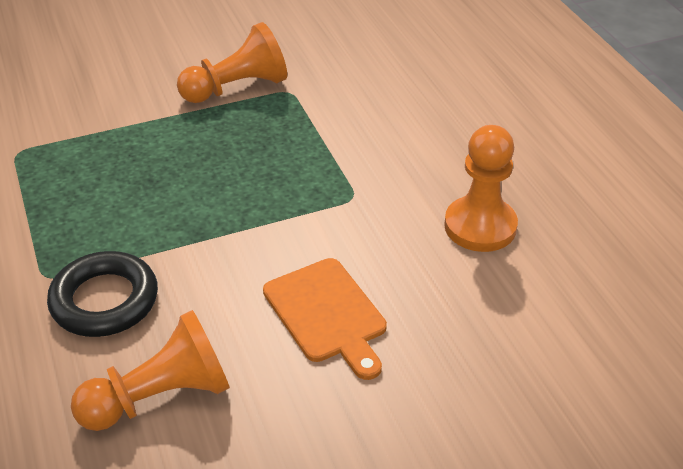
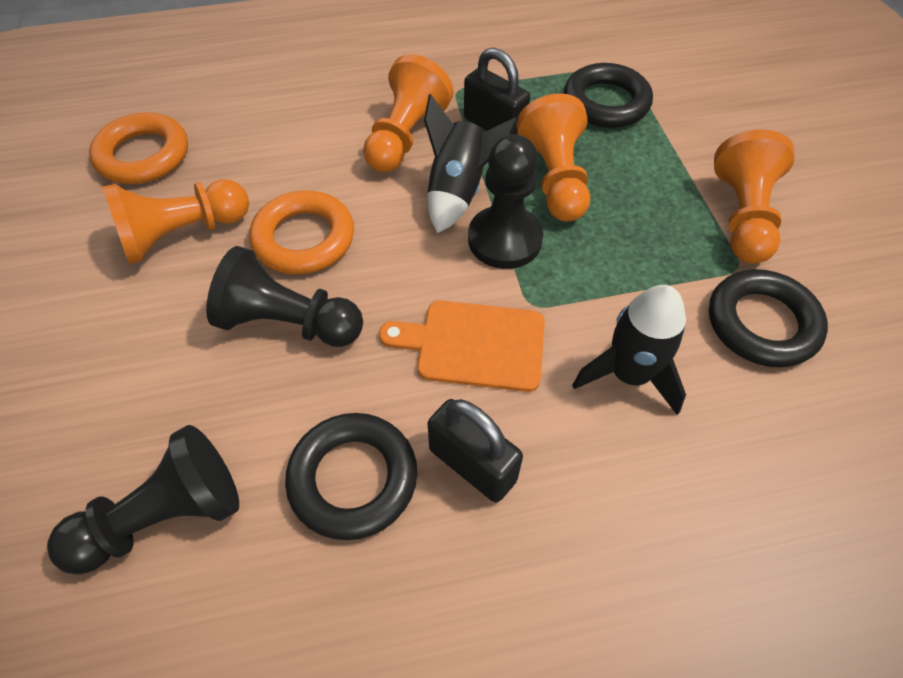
black padlock: 0 -> 2
black pawn: 0 -> 3
black ring: 1 -> 3
black rocket: 0 -> 2
orange pawn: 3 -> 4
orange ring: 0 -> 2

